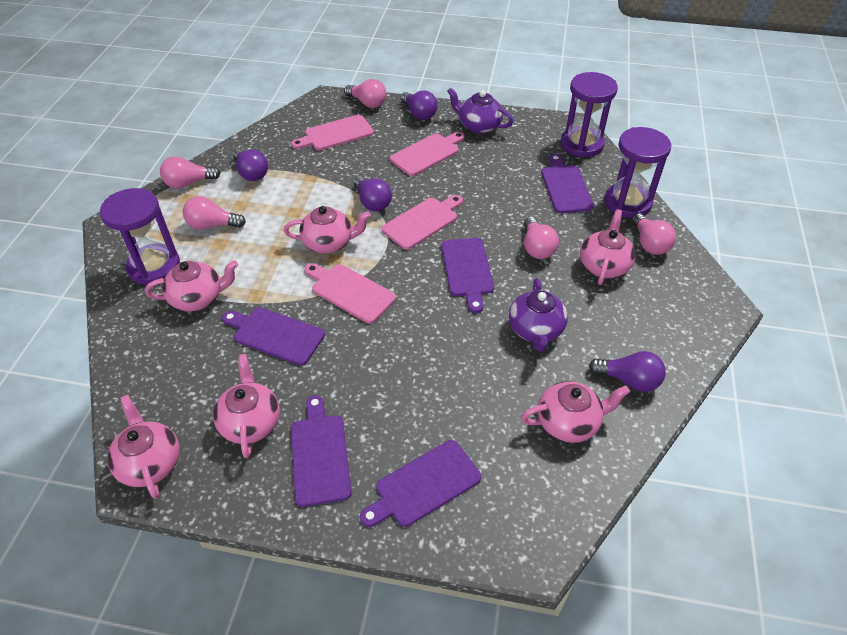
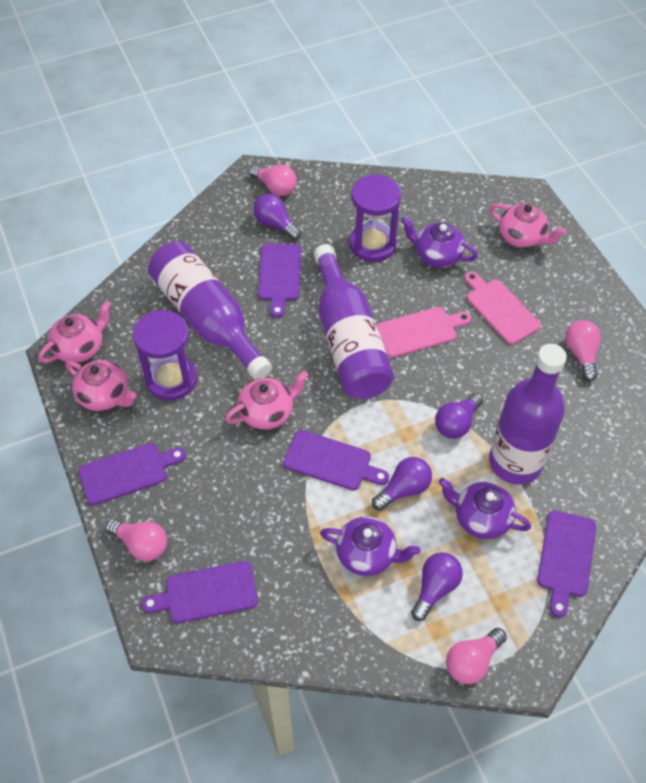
pink cutting board: 4 -> 2
pink light bulb: 5 -> 4
pink teapot: 6 -> 4
purple bottle: 0 -> 3
purple hourglass: 3 -> 2
purple teapot: 2 -> 3

